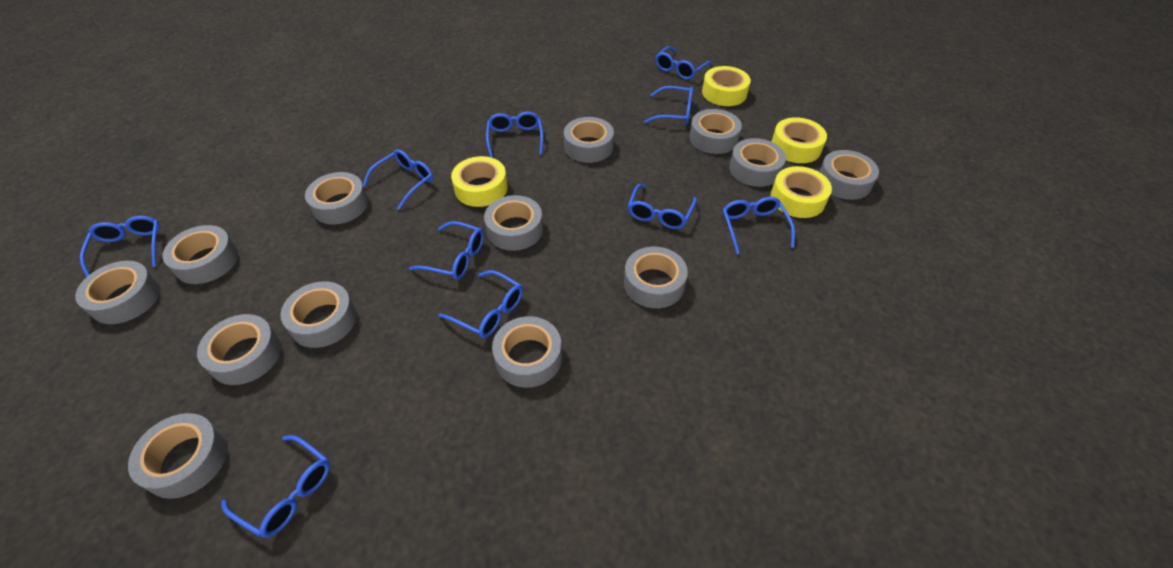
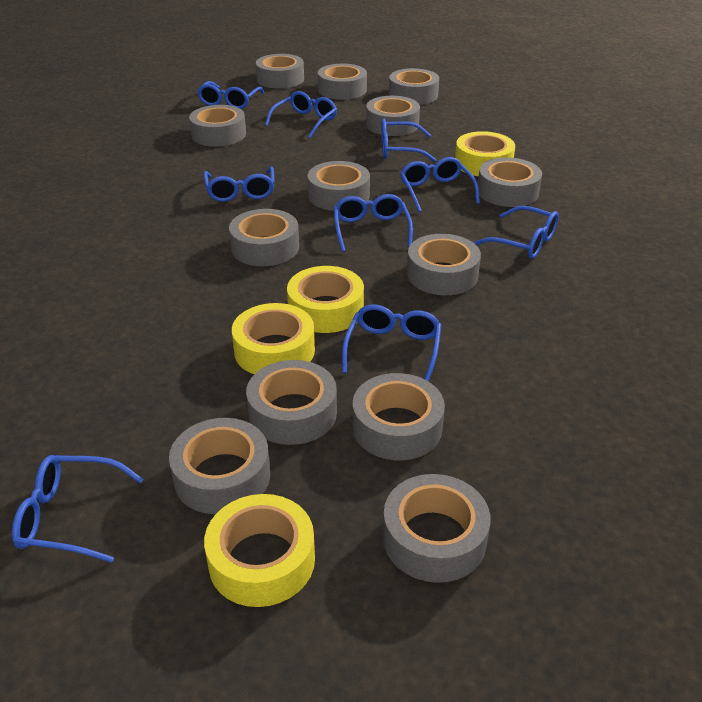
blue glasses: 10 -> 9

